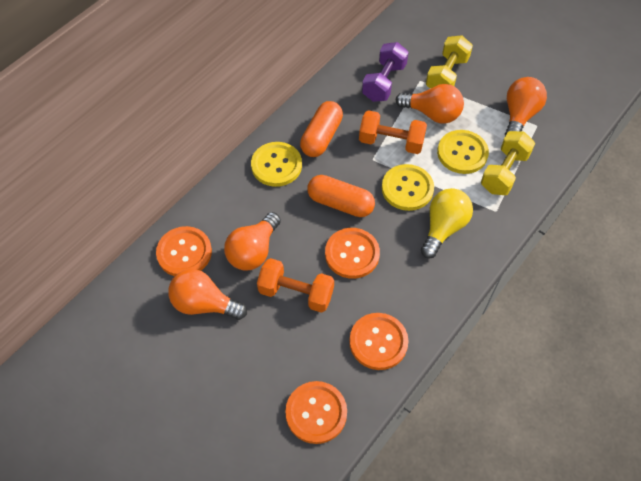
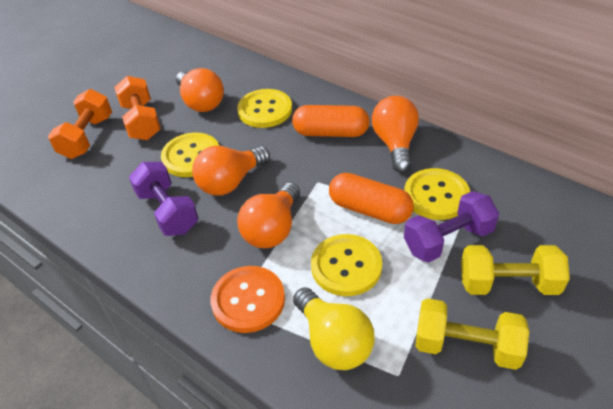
orange button: 4 -> 1
purple dumbbell: 1 -> 2
yellow button: 3 -> 4

